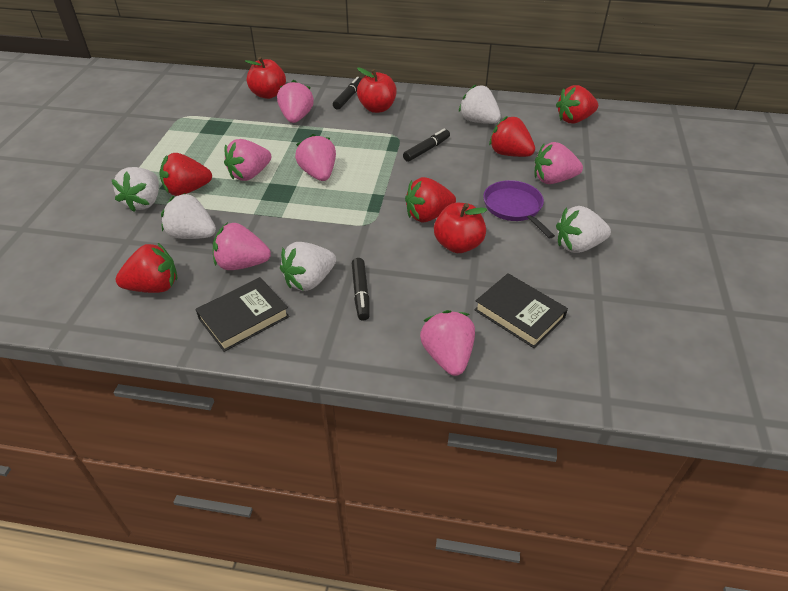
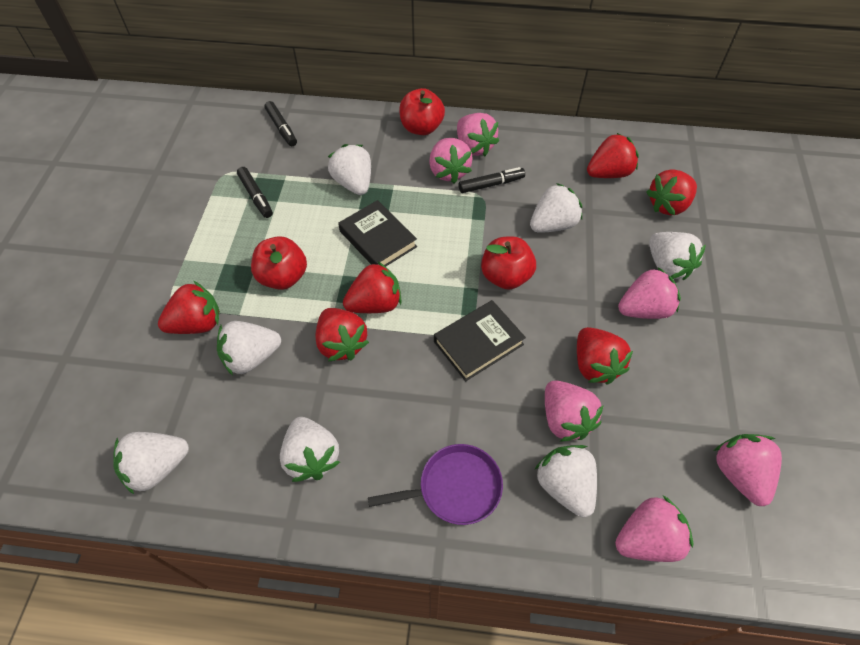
red strawberry: 5 -> 6
white strawberry: 5 -> 7

